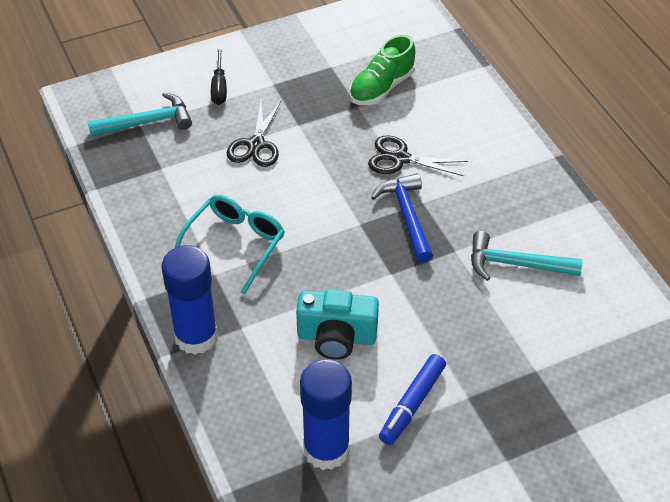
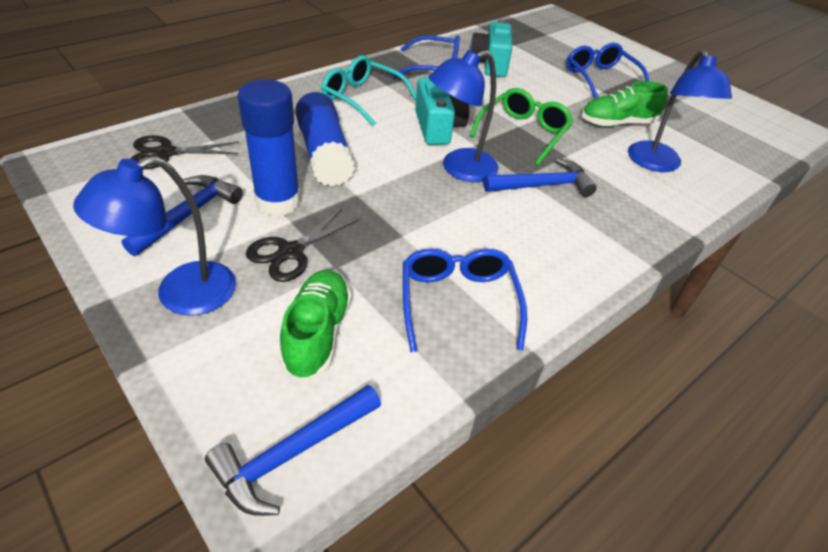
black screwdriver: 1 -> 0
blue glasses: 0 -> 3
blue hammer: 1 -> 3
blue lamp: 0 -> 3
blue marker: 1 -> 0
green glasses: 0 -> 1
green shoe: 1 -> 2
turquoise camera: 1 -> 2
turquoise hammer: 2 -> 0

